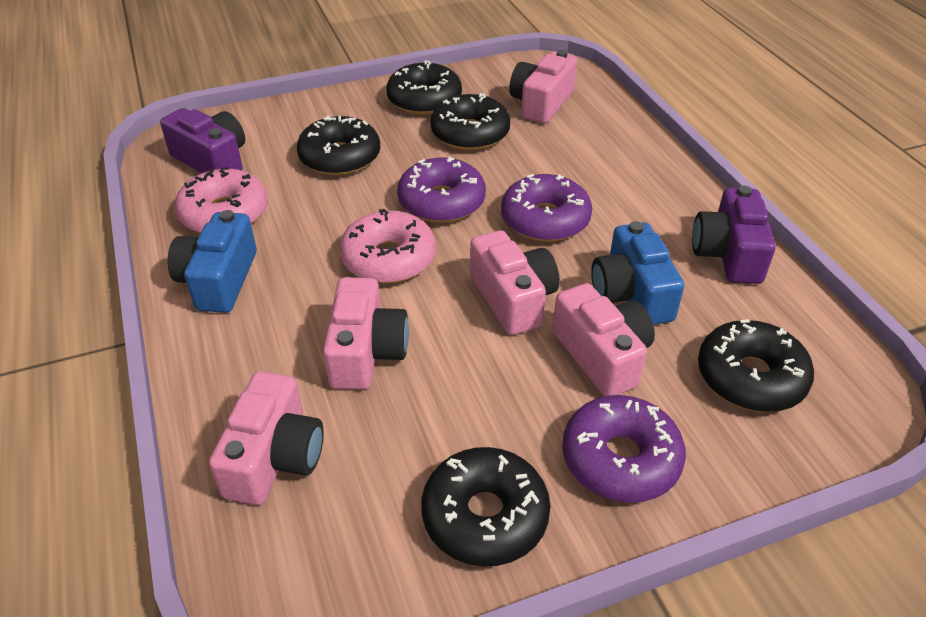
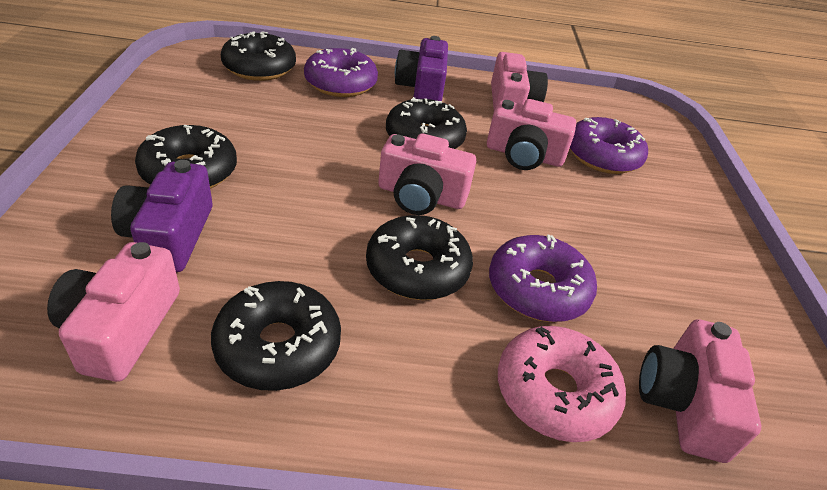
blue camera: 2 -> 0
pink donut: 2 -> 1

